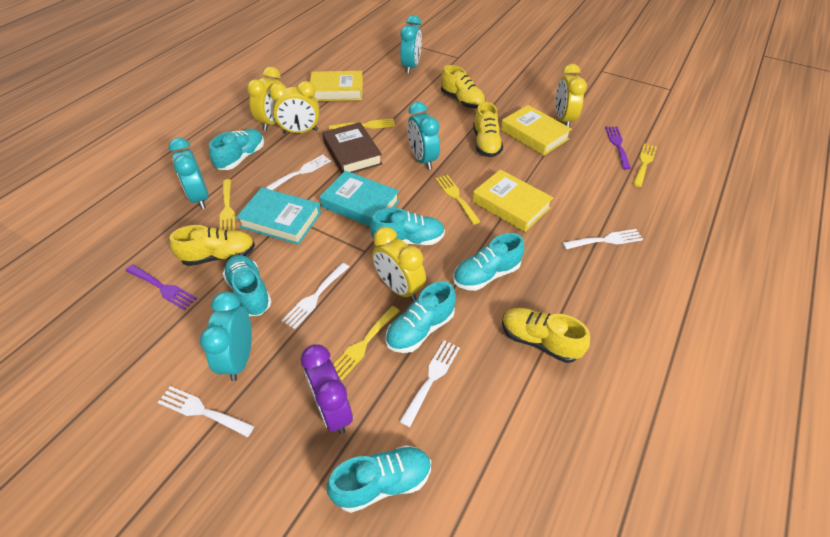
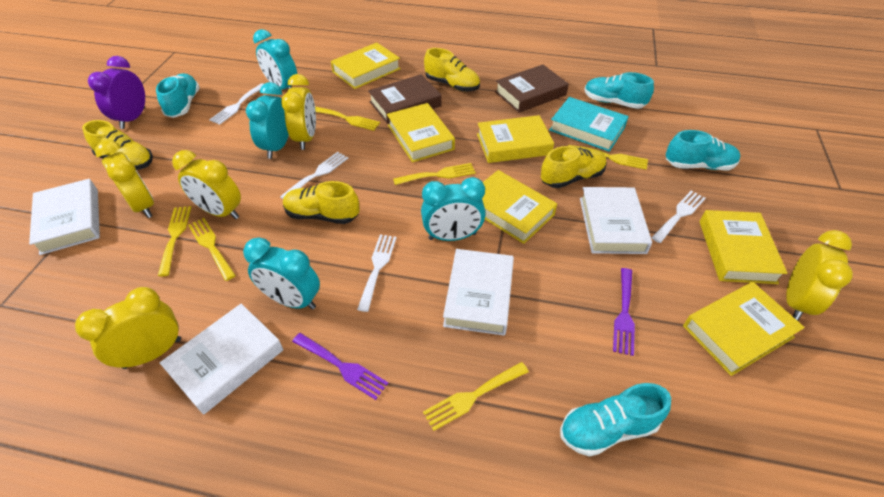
brown book: 1 -> 2
turquoise book: 2 -> 1
turquoise shoe: 6 -> 4
white book: 0 -> 4
white fork: 5 -> 4
yellow book: 3 -> 6
yellow clock: 4 -> 5
yellow fork: 5 -> 6

